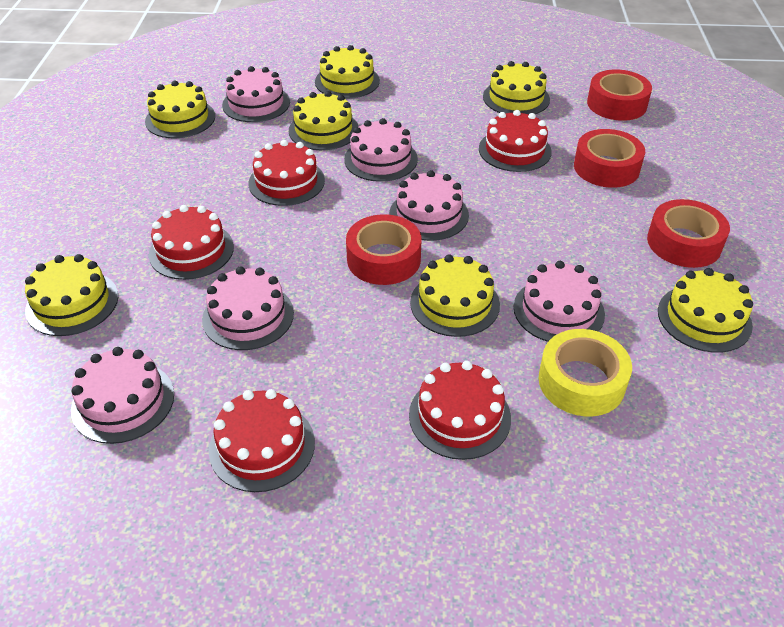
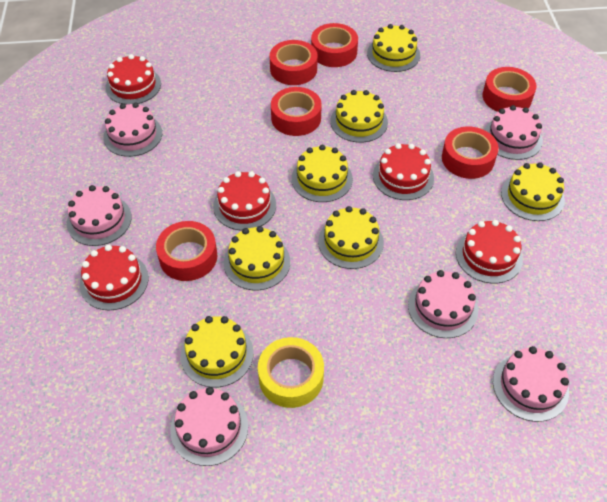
red tape: 4 -> 6

